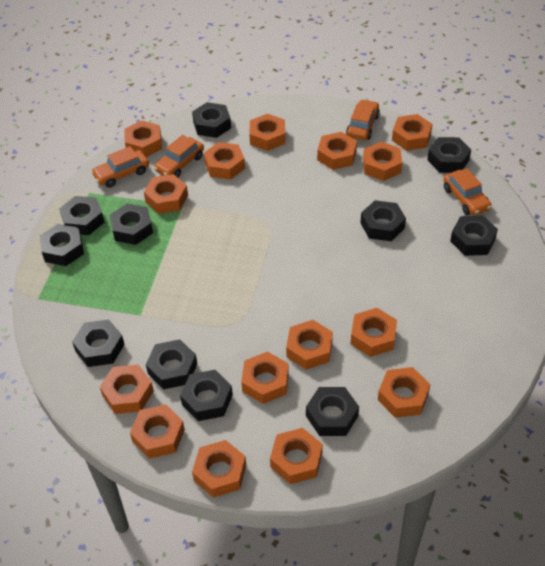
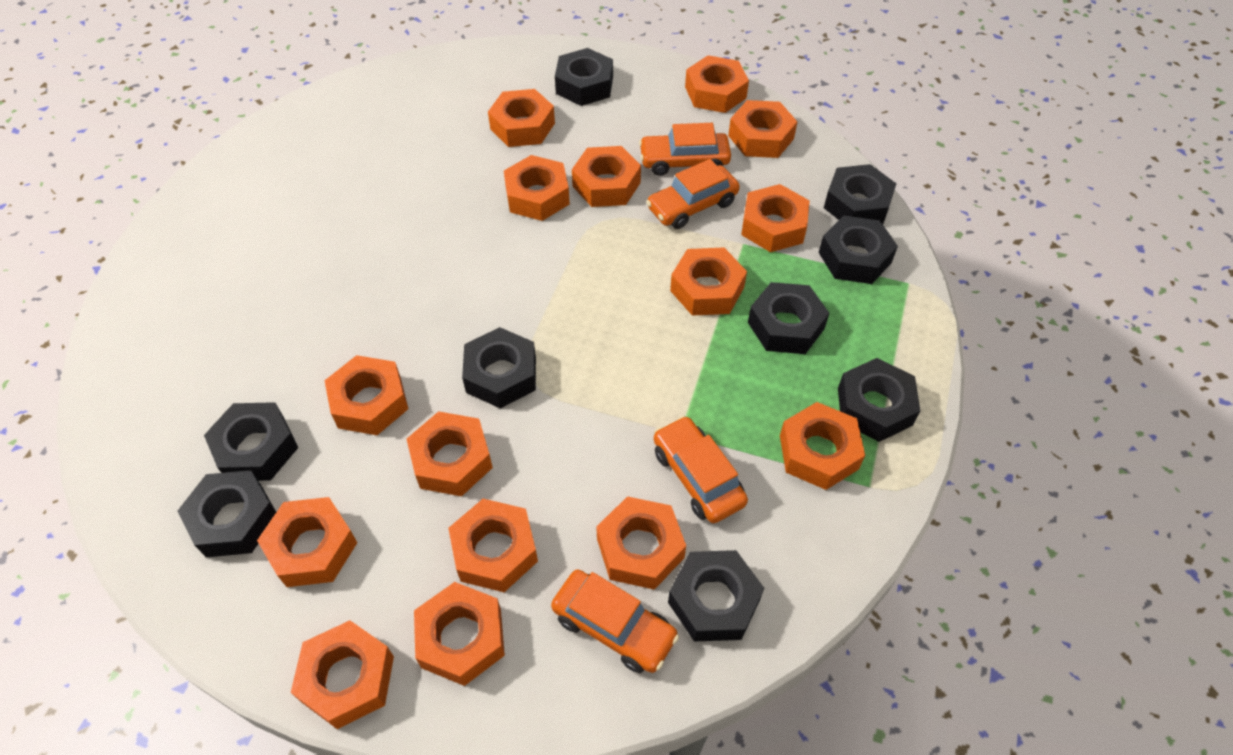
black nut: 11 -> 9

